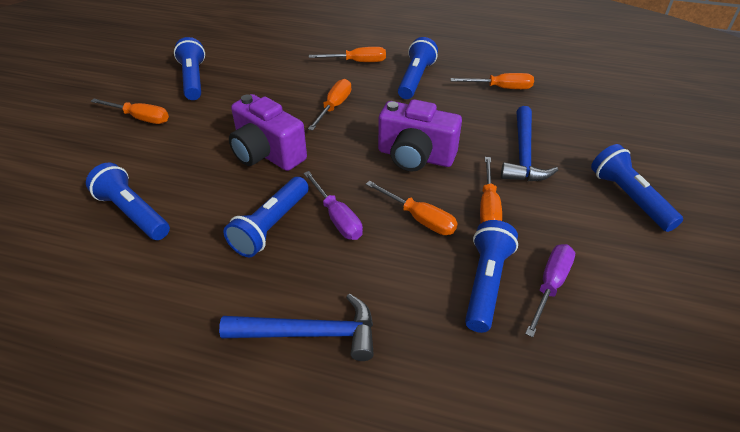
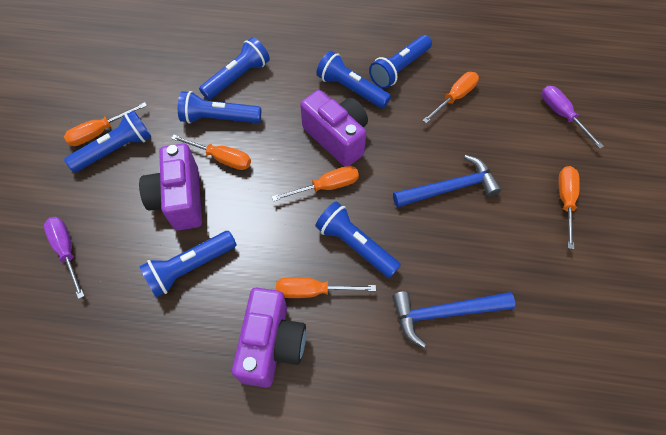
blue flashlight: 6 -> 7
purple camera: 2 -> 3

